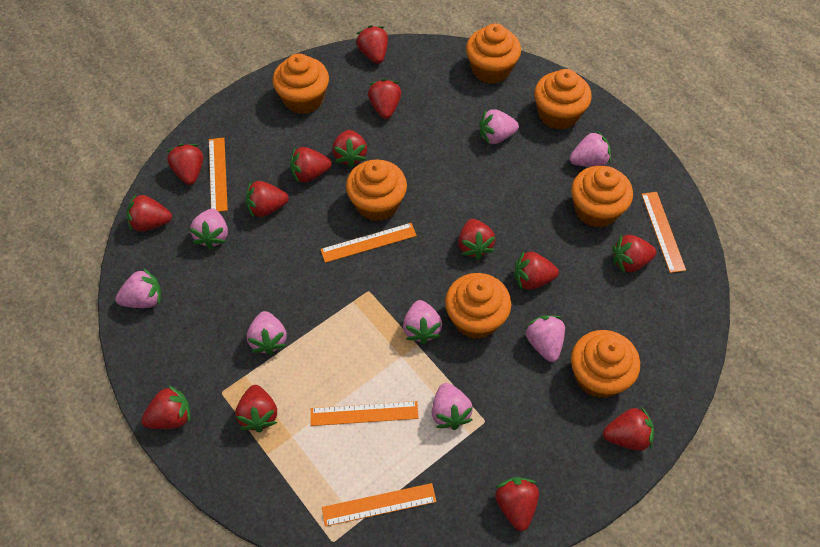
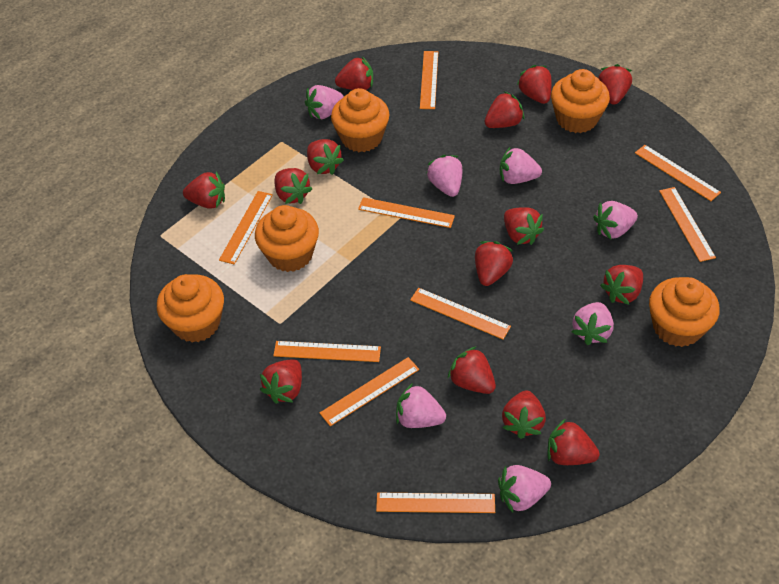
orange cupcake: 7 -> 5
orange ruler: 5 -> 9
pink strawberry: 8 -> 7

